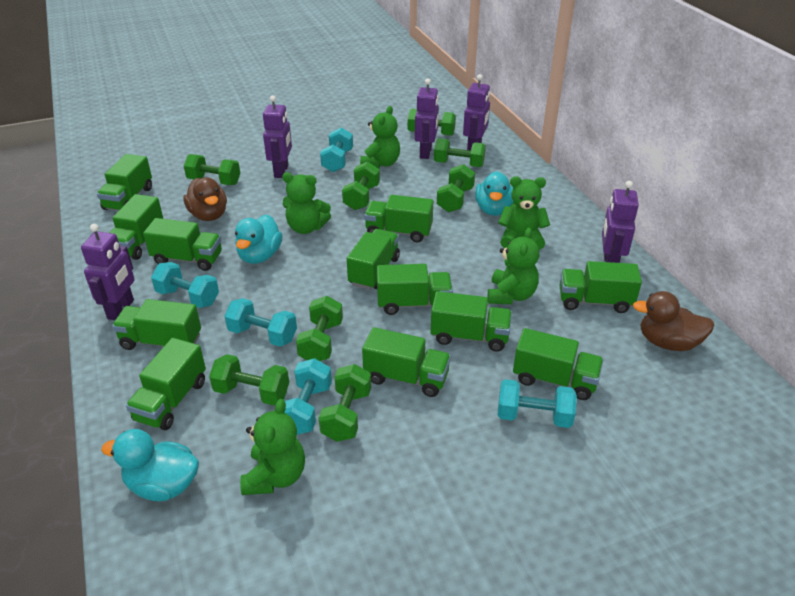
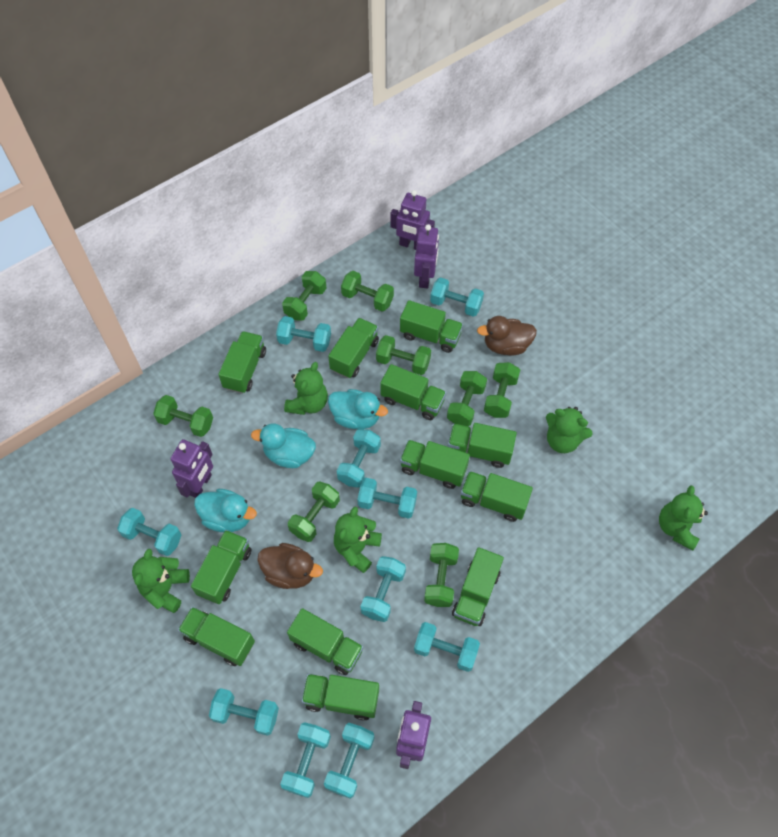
purple robot: 5 -> 4
turquoise dumbbell: 5 -> 10

